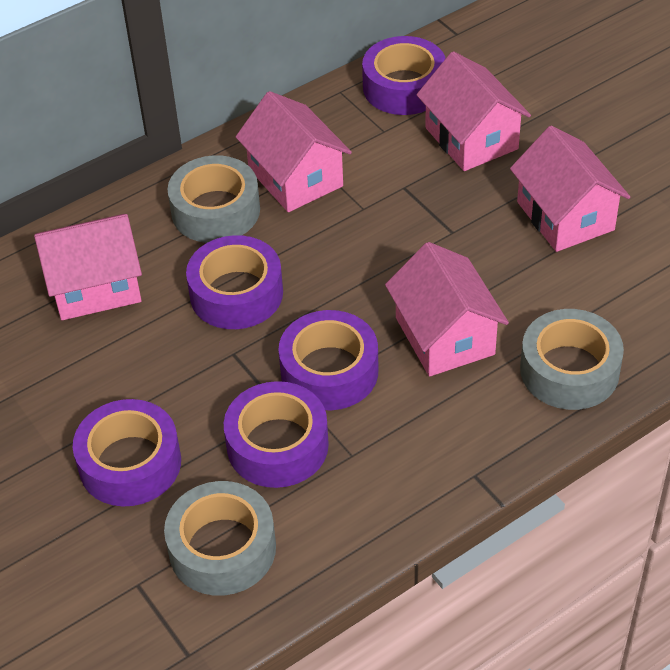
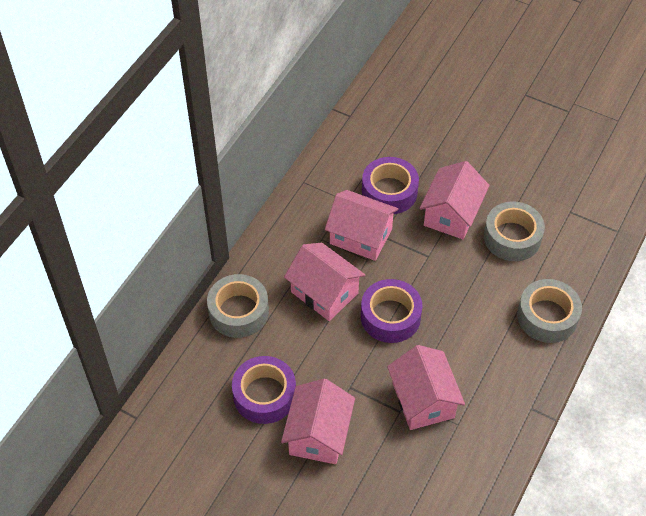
purple tape: 5 -> 3

